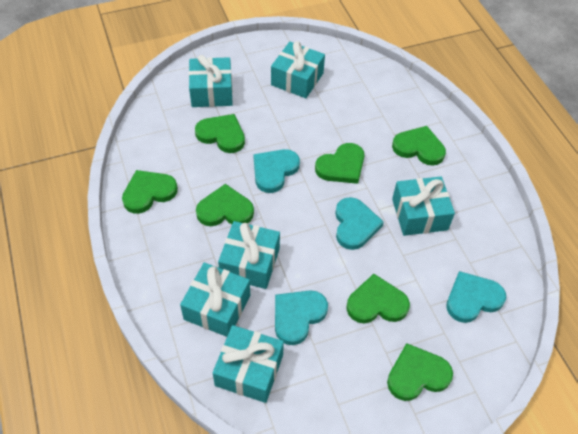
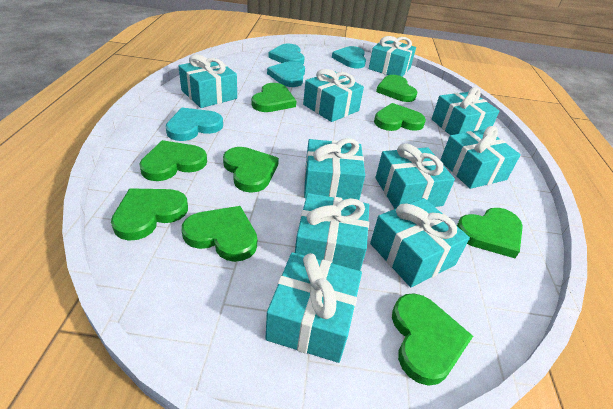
green heart: 7 -> 9
turquoise gift: 6 -> 10

